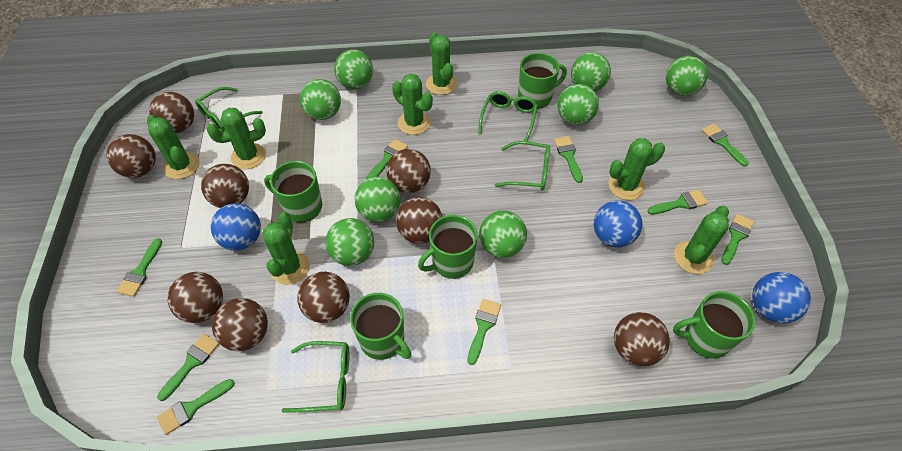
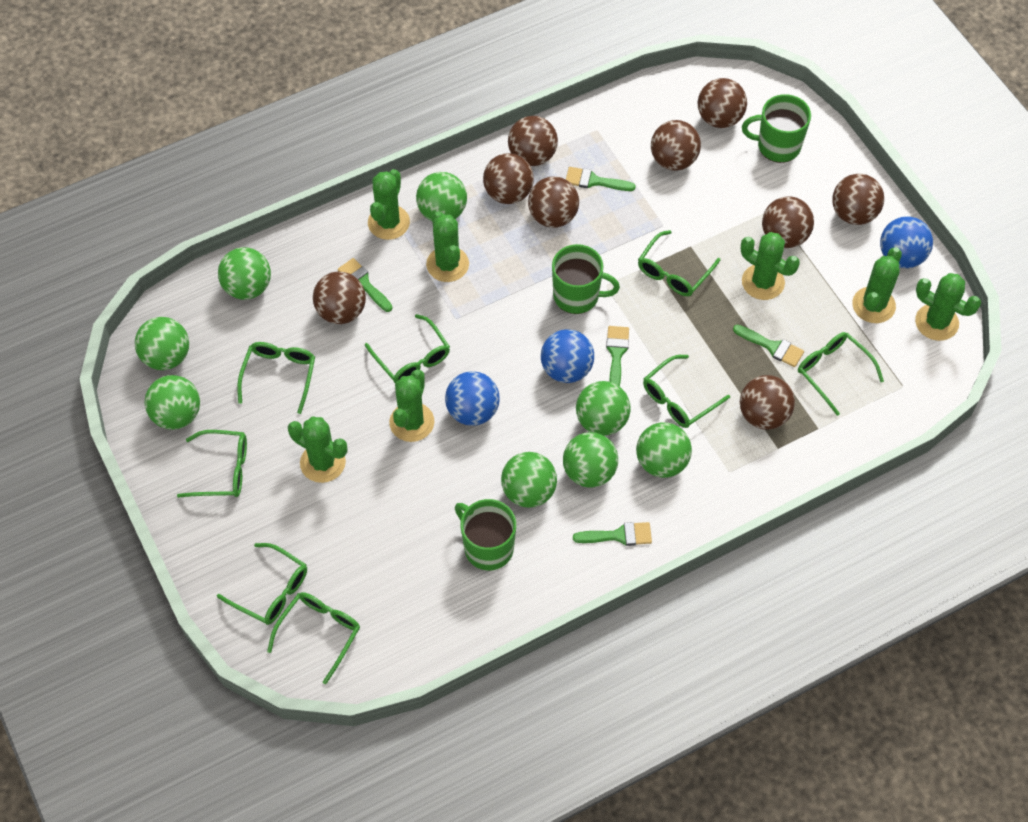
green brush: 9 -> 5
green glasses: 4 -> 8
green mug: 5 -> 3

